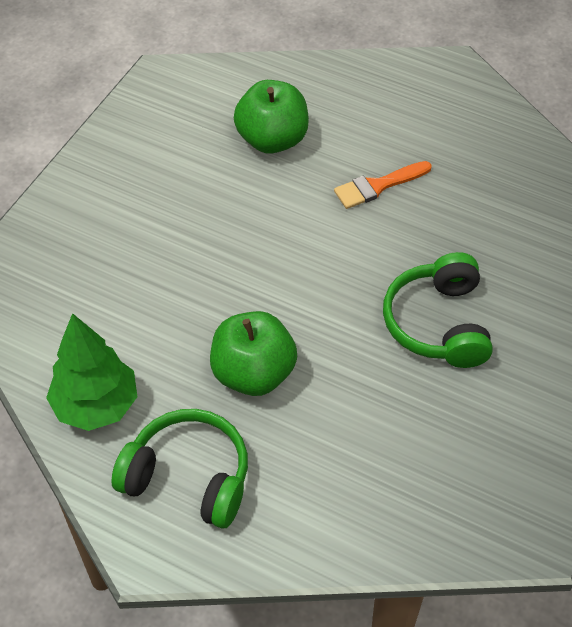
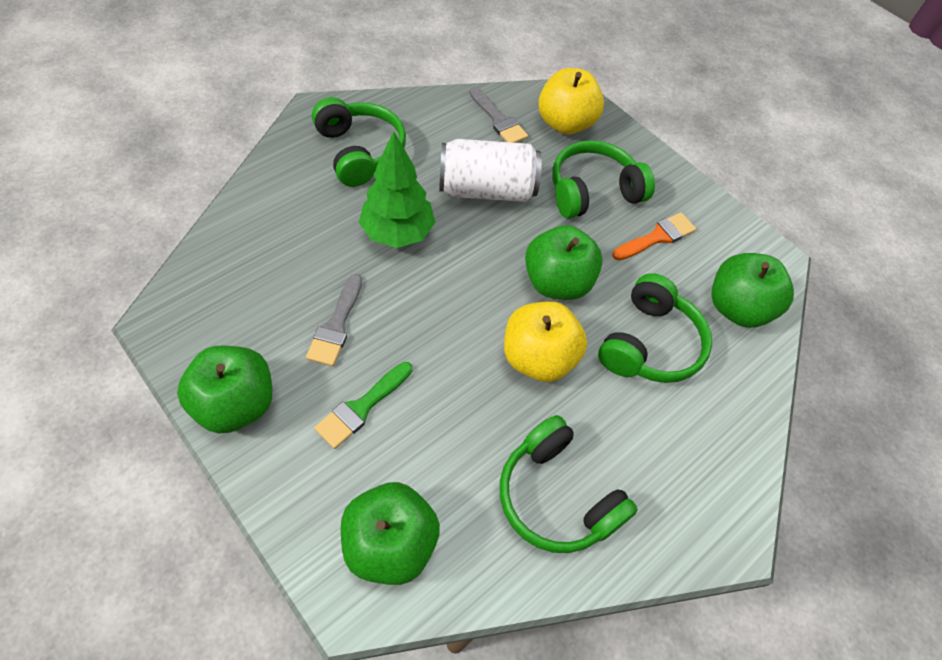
green apple: 2 -> 4
green brush: 0 -> 1
green headphones: 2 -> 4
grey brush: 0 -> 2
white can: 0 -> 1
yellow apple: 0 -> 2

